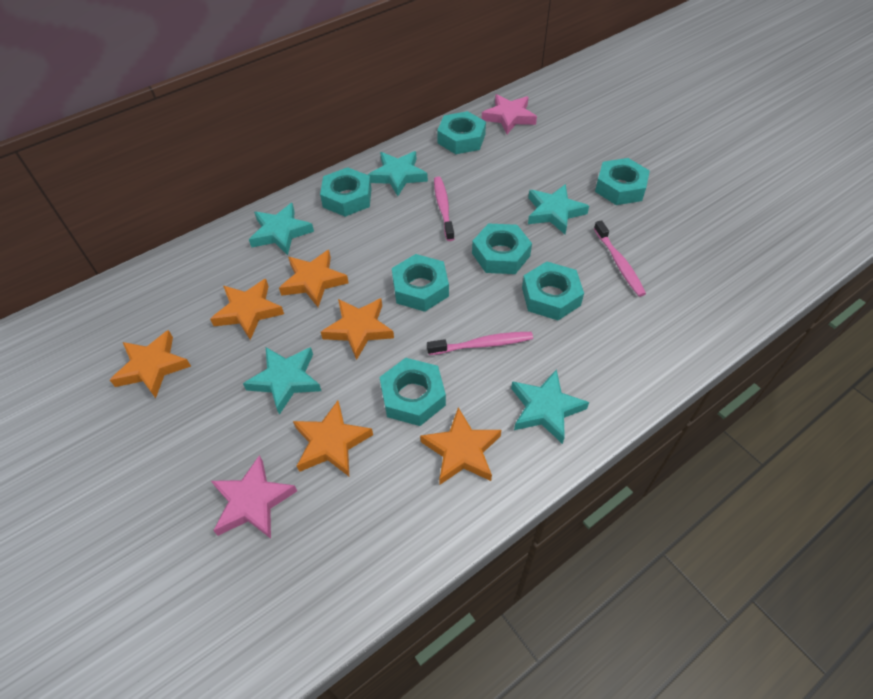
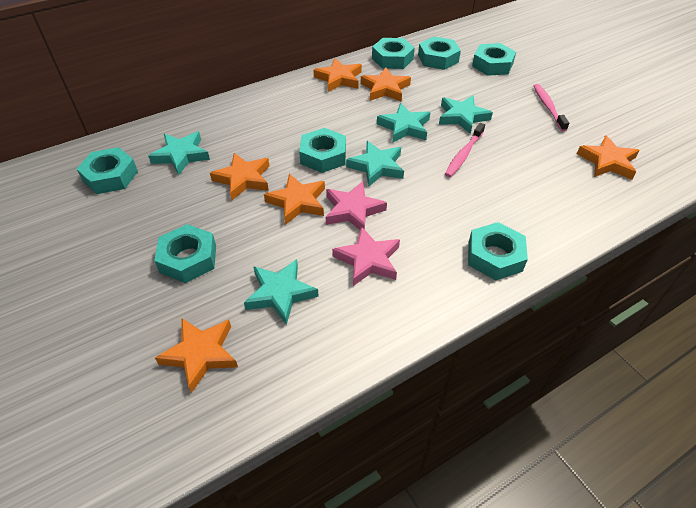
pink toothbrush: 3 -> 2

